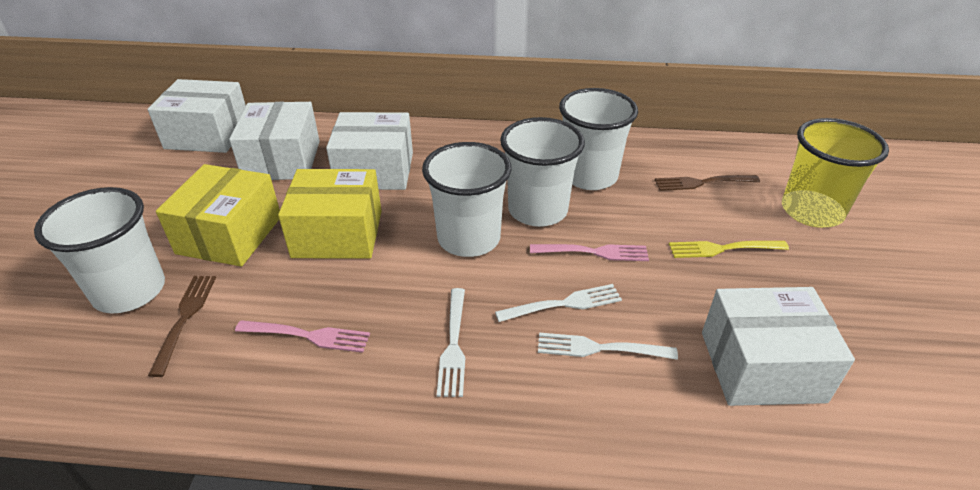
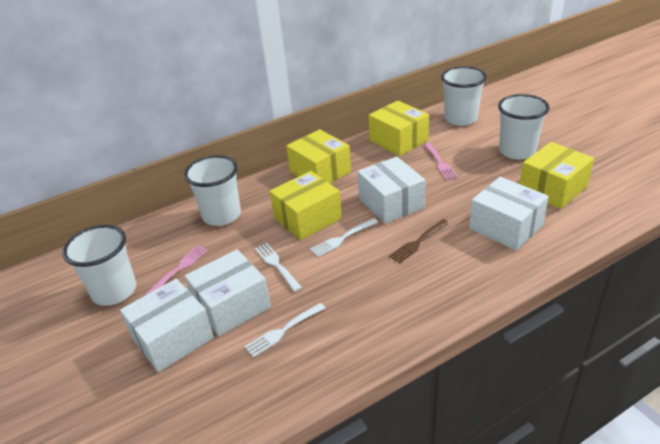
brown fork: 2 -> 1
yellow box: 2 -> 4
yellow cup: 1 -> 0
yellow fork: 1 -> 0

